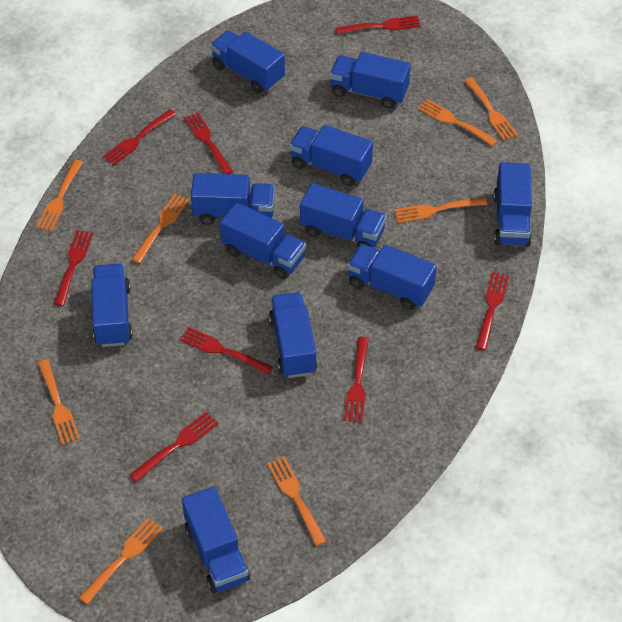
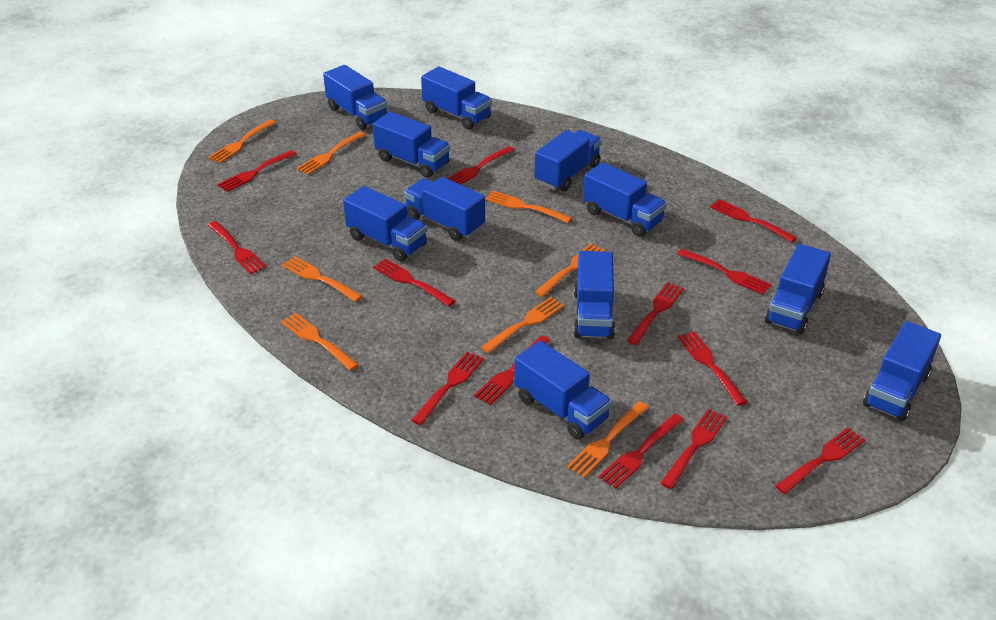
red fork: 8 -> 13

